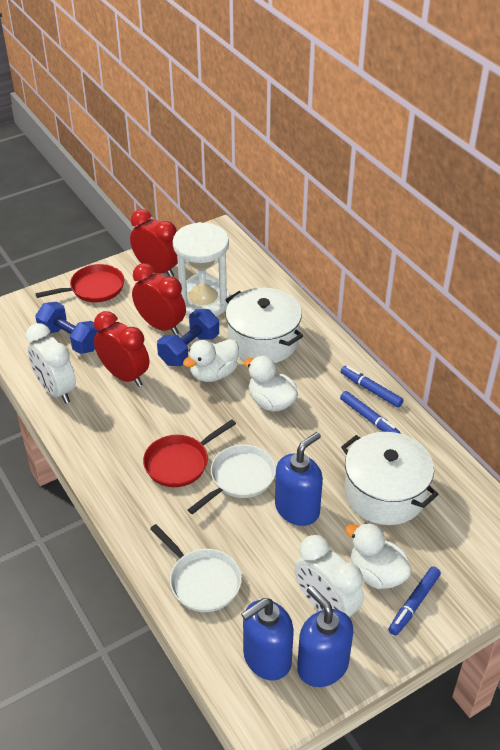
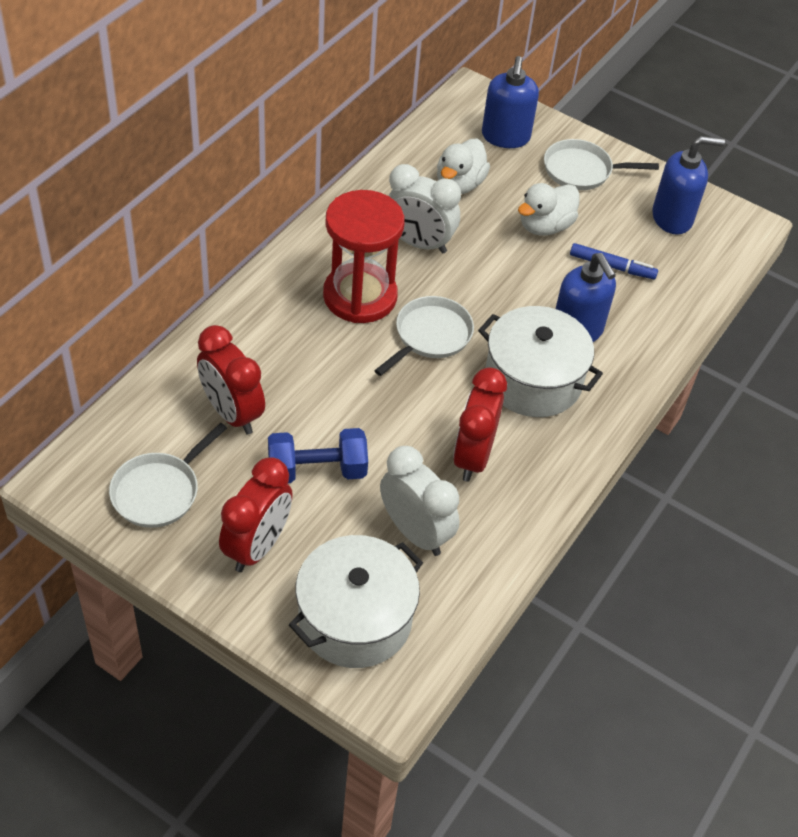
blue dumbbell: 2 -> 1
blue marker: 3 -> 1
red hourglass: 0 -> 1
red pan: 2 -> 0
white duck: 3 -> 2
white hourglass: 1 -> 0
white pan: 2 -> 3

